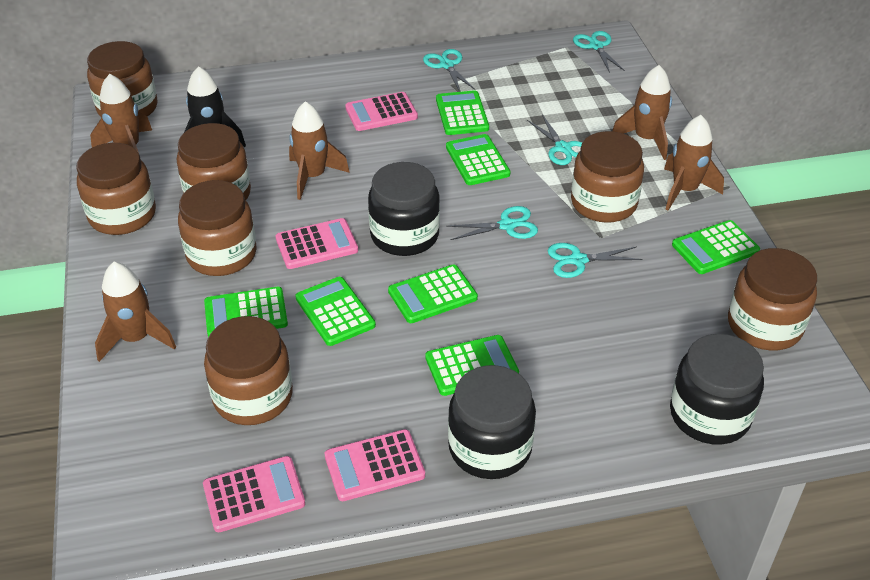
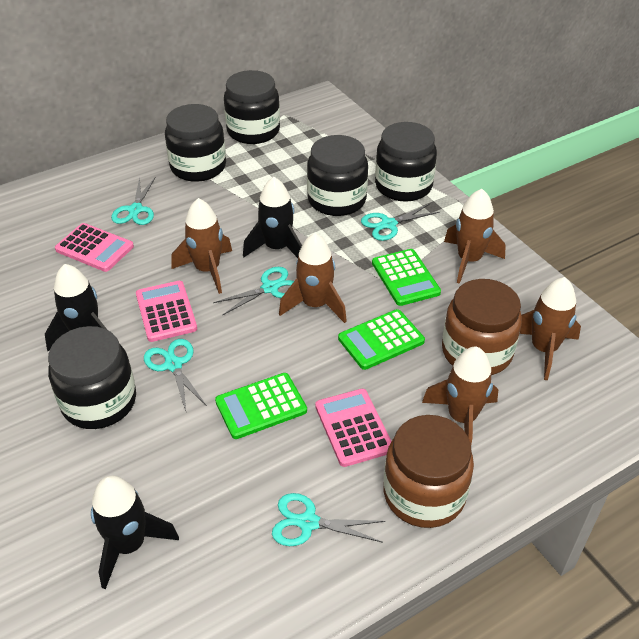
black jar: 3 -> 5
black rocket: 1 -> 3
brown jar: 7 -> 2
green calculator: 7 -> 3
pink calculator: 4 -> 3

